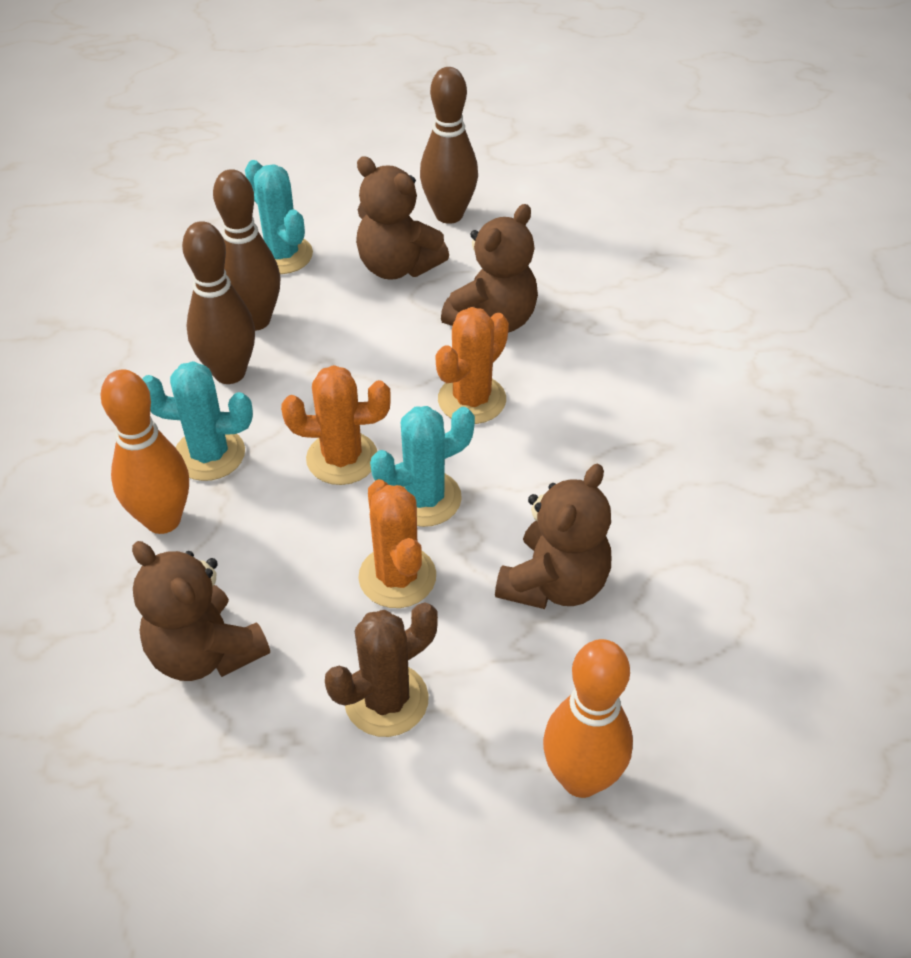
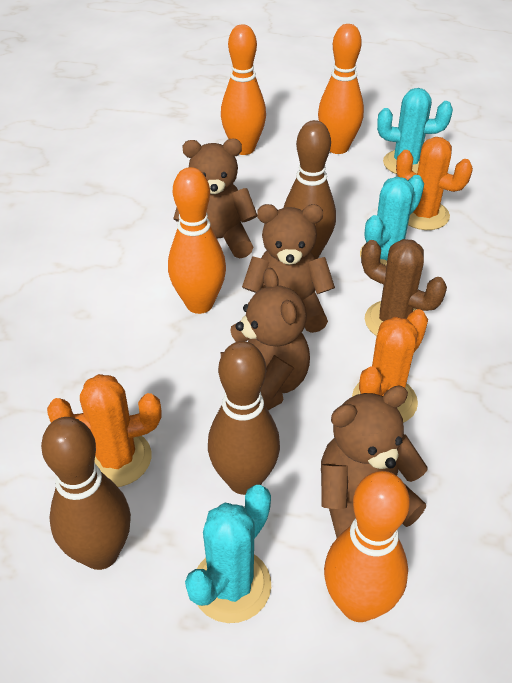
orange bowling pin: 2 -> 4

